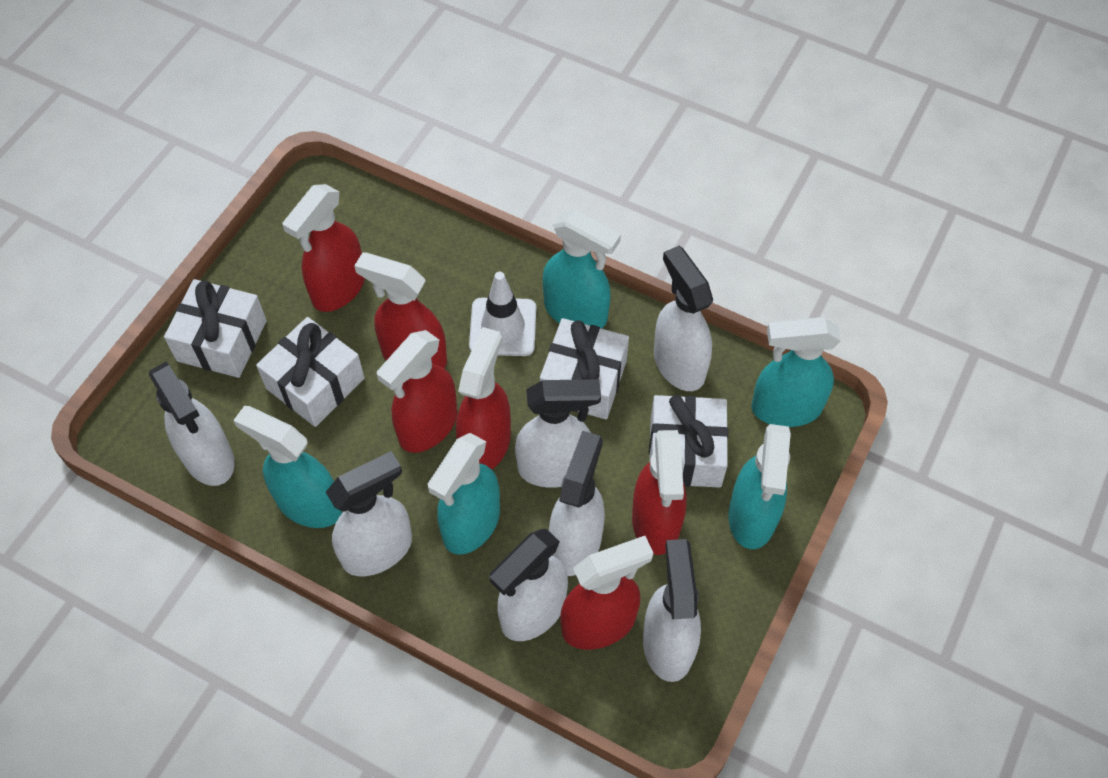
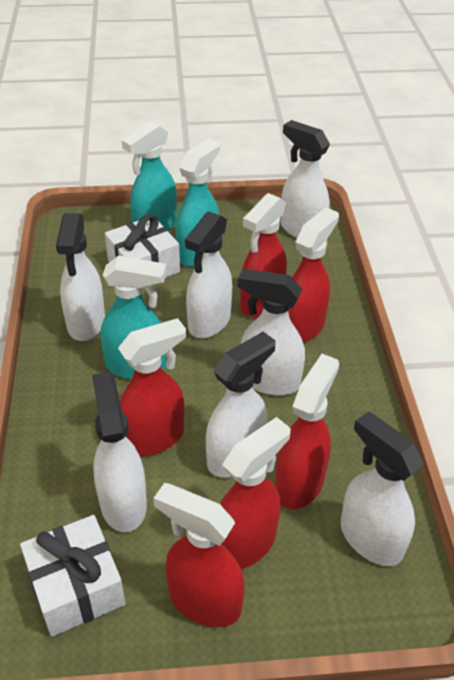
turquoise spray bottle: 5 -> 3
white gift: 4 -> 2
white traffic cone: 1 -> 0

